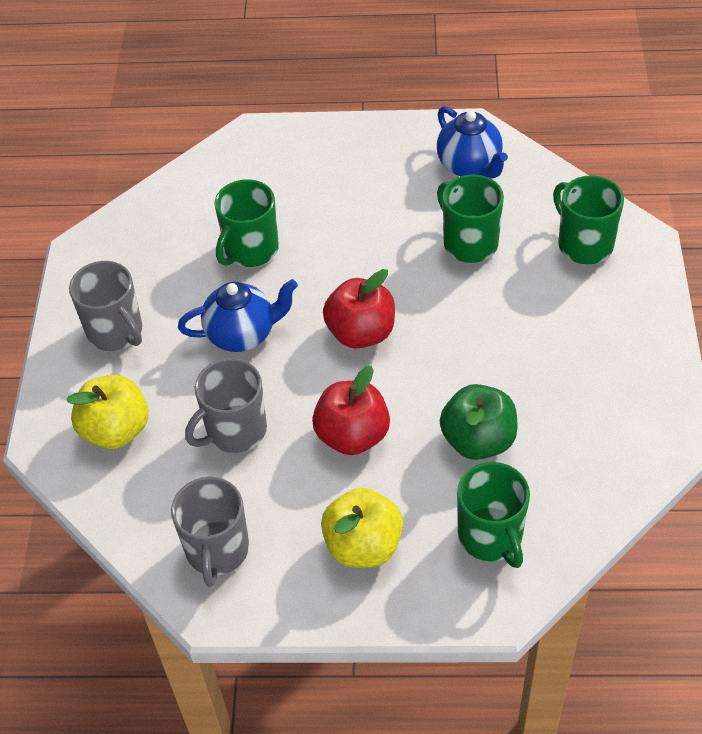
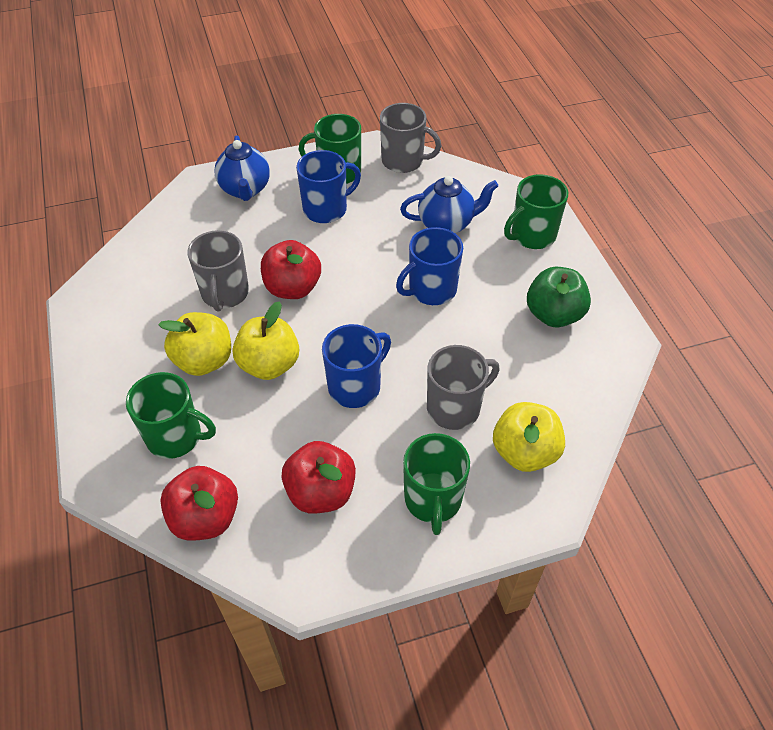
blue mug: 0 -> 3
red apple: 2 -> 3
yellow apple: 2 -> 3

